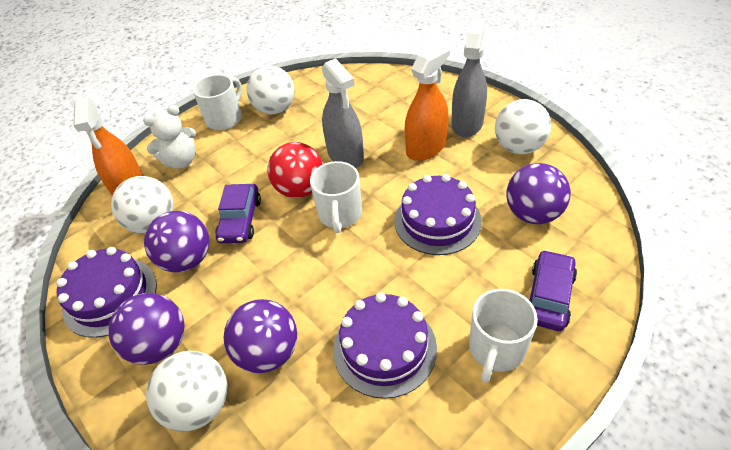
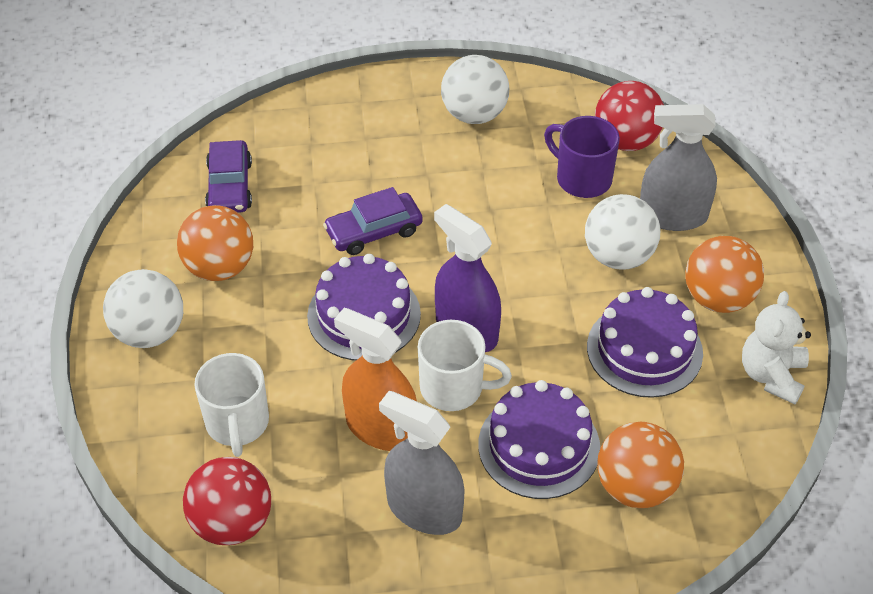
orange ball: 0 -> 3
orange spray bottle: 2 -> 1
purple ball: 4 -> 0
purple mug: 0 -> 1
purple spray bottle: 0 -> 1
red ball: 1 -> 2
white ball: 4 -> 3
white mug: 3 -> 2

